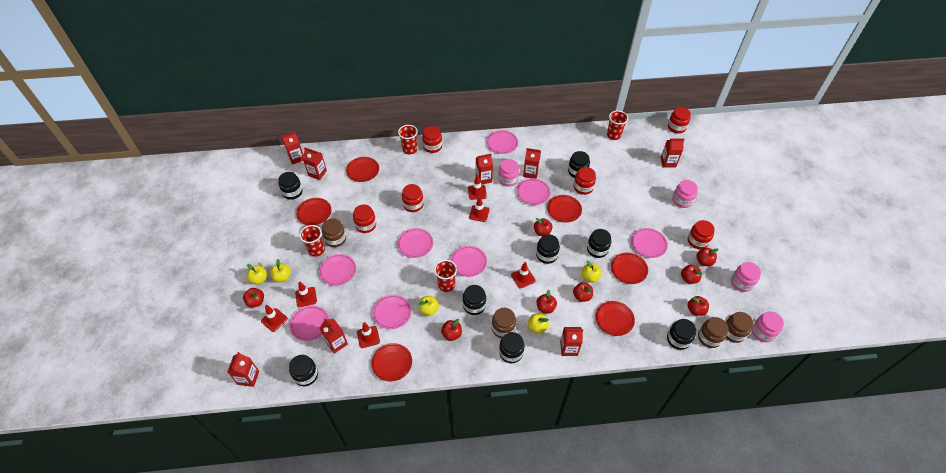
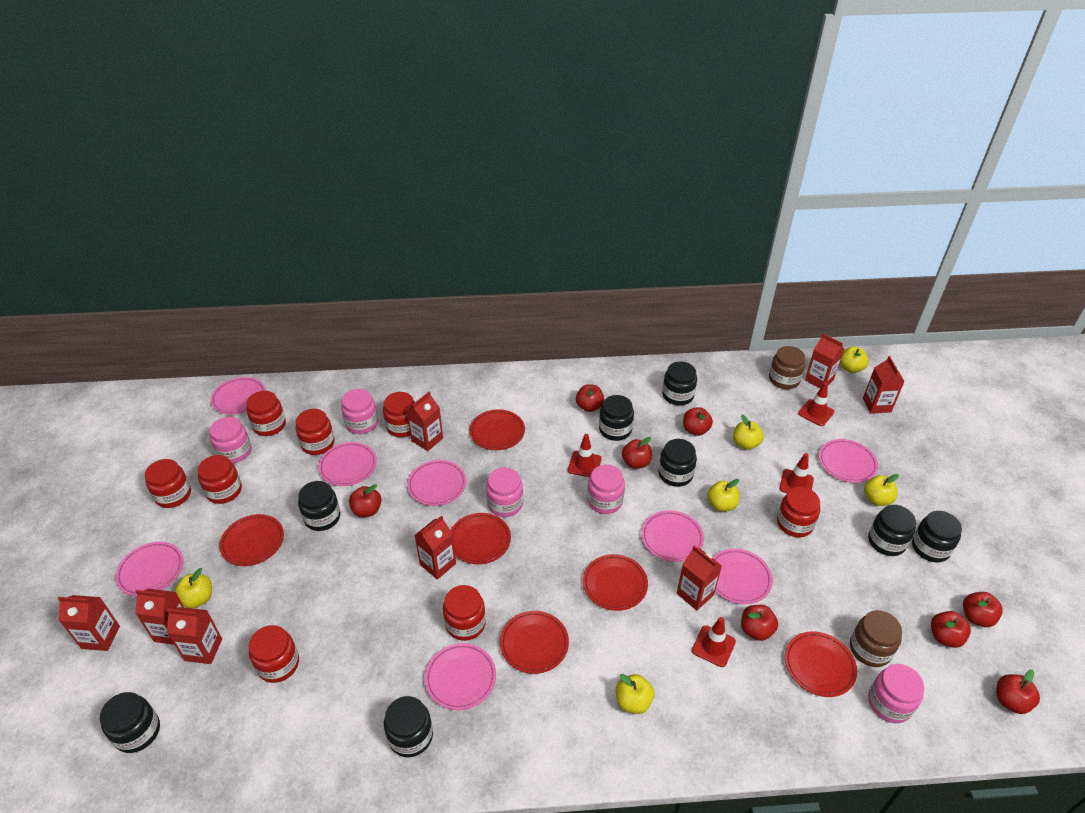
brown jar: 4 -> 2
pink jar: 4 -> 5
red cup: 4 -> 0
red jar: 6 -> 8
red traffic cone: 6 -> 4
yellow apple: 5 -> 6

